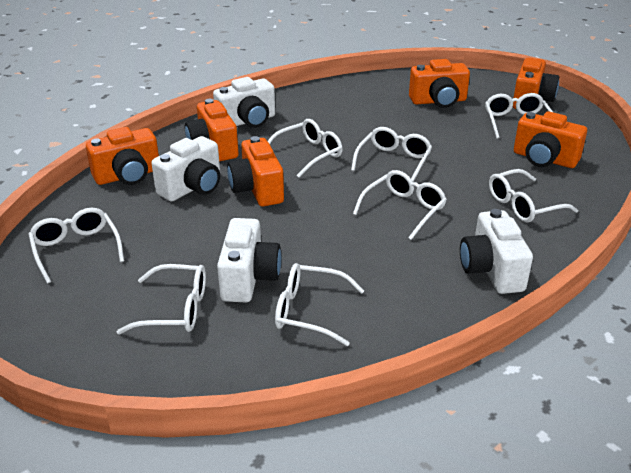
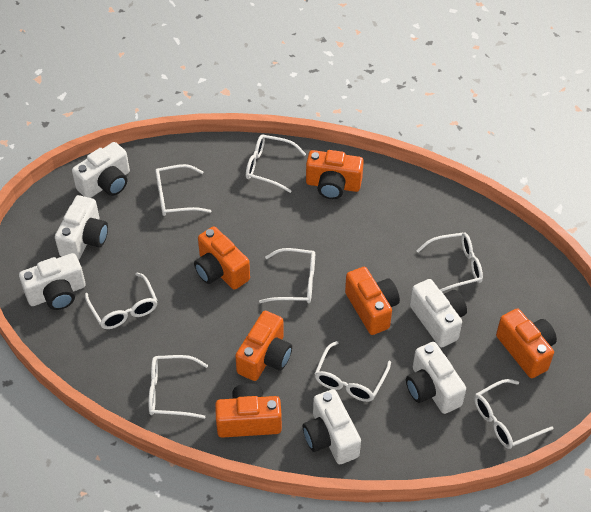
white camera: 4 -> 6

